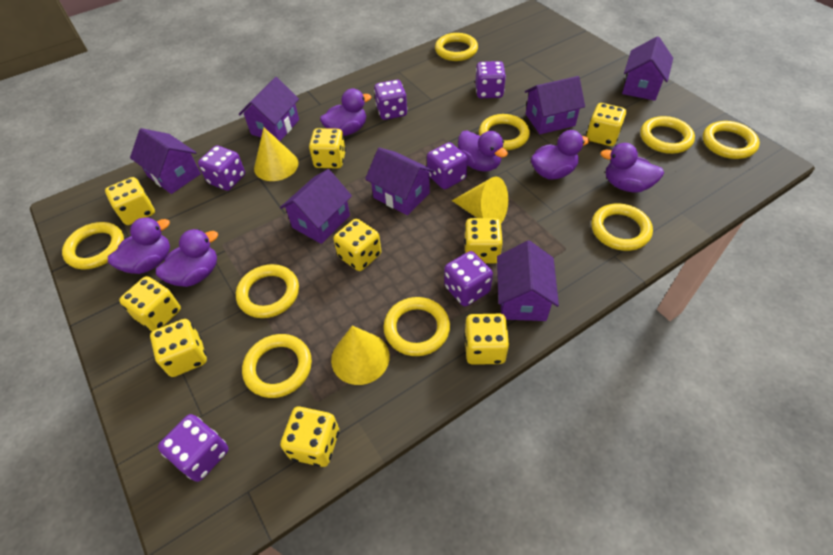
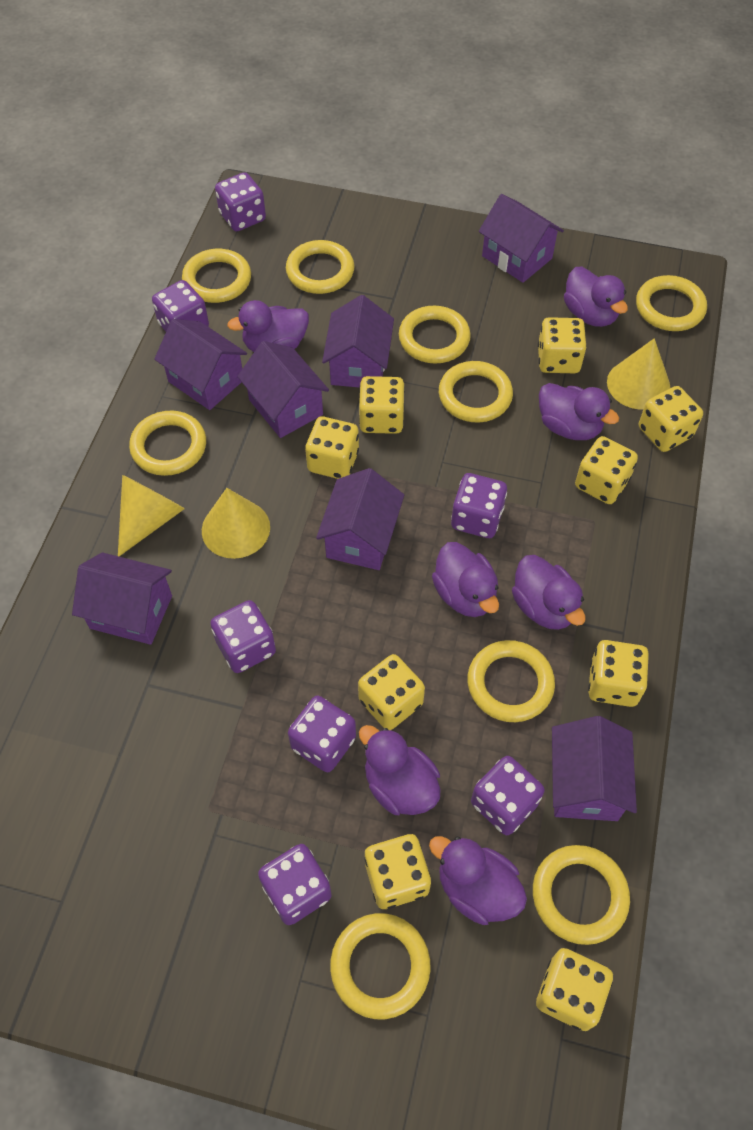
purple dice: 6 -> 7
purple duck: 6 -> 7

